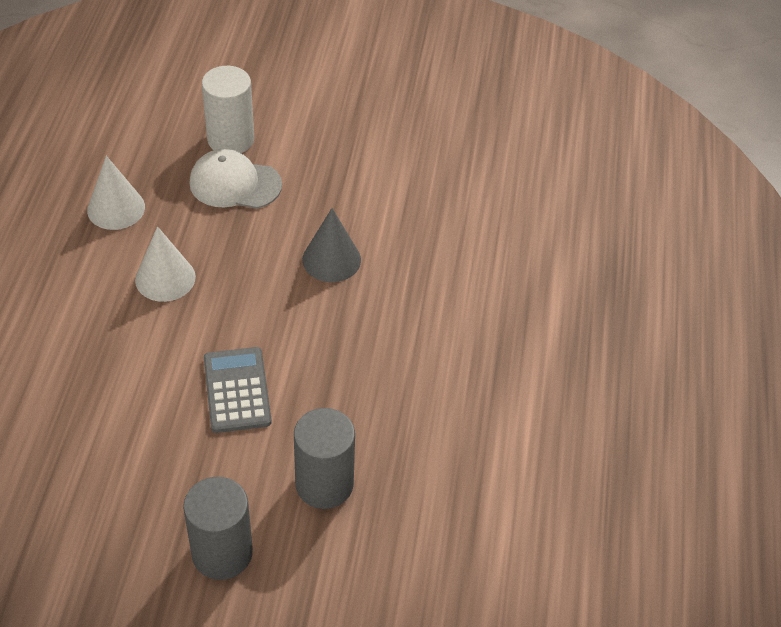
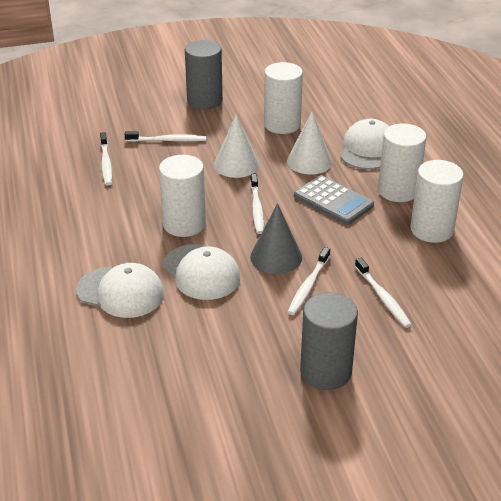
white cap: 1 -> 3
white cylinder: 1 -> 4
white toothbrush: 0 -> 5

